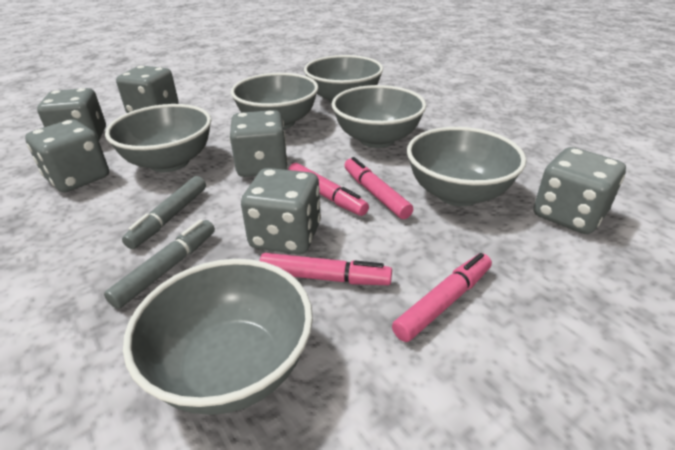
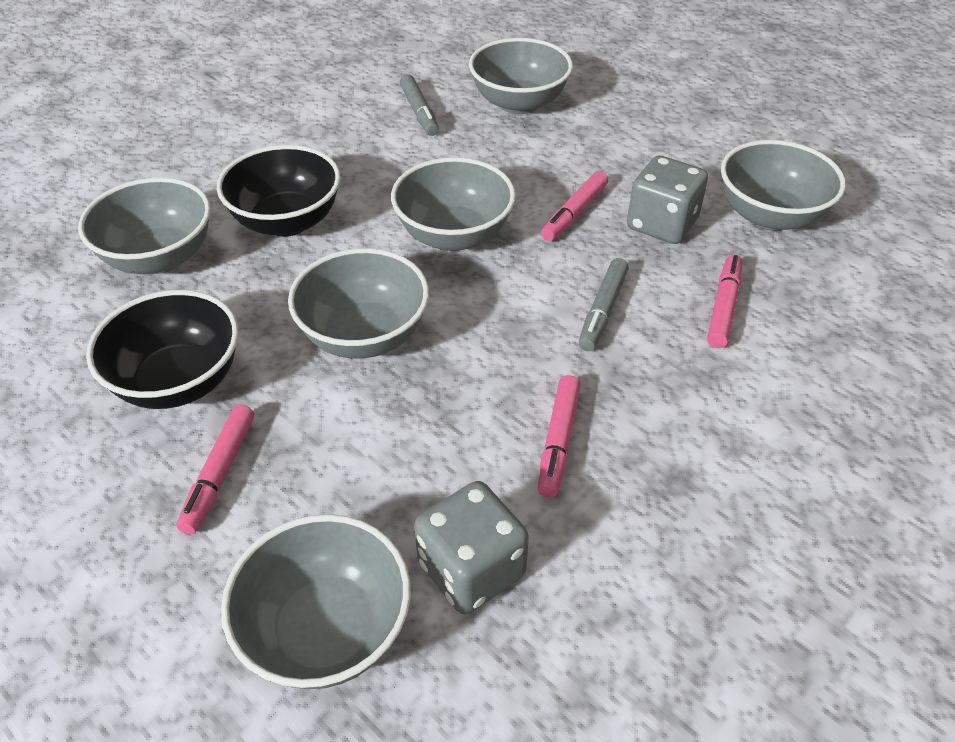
black bowl: 0 -> 2
grey dice: 6 -> 2

